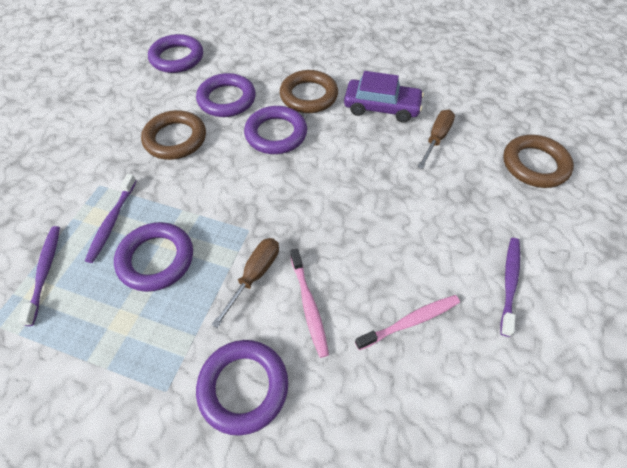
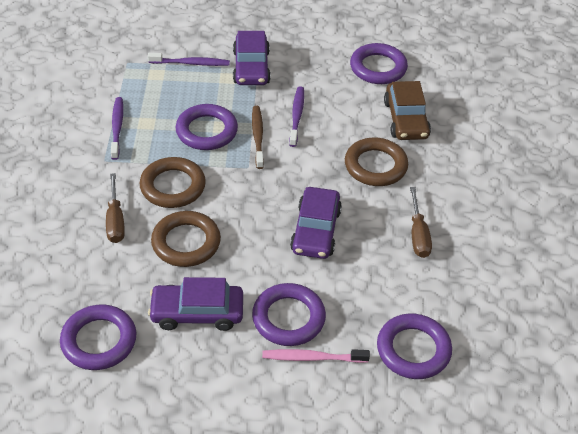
brown car: 0 -> 1
brown toothbrush: 0 -> 1
pink toothbrush: 2 -> 1
purple car: 1 -> 3

